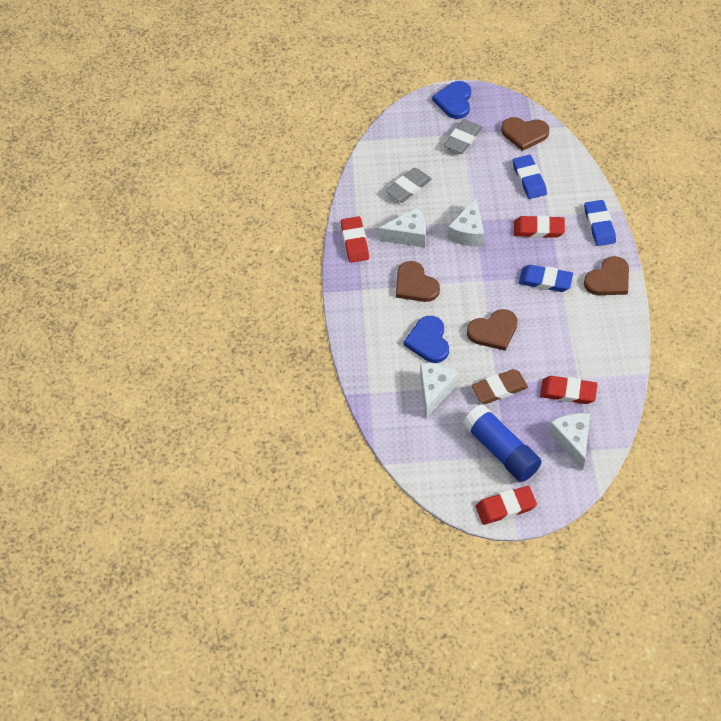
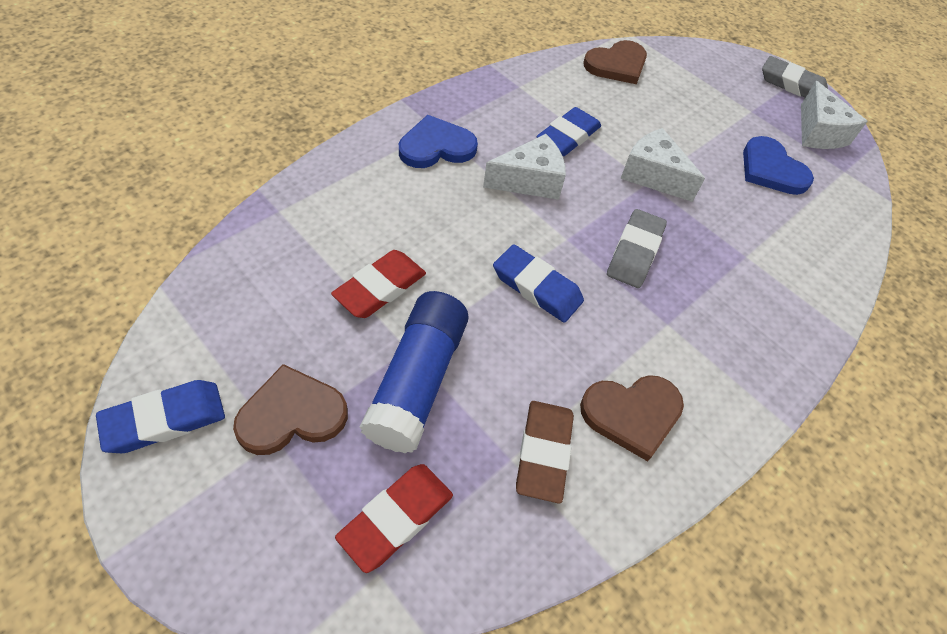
brown heart: 4 -> 3
red eraser: 4 -> 2
white cheese: 4 -> 3

